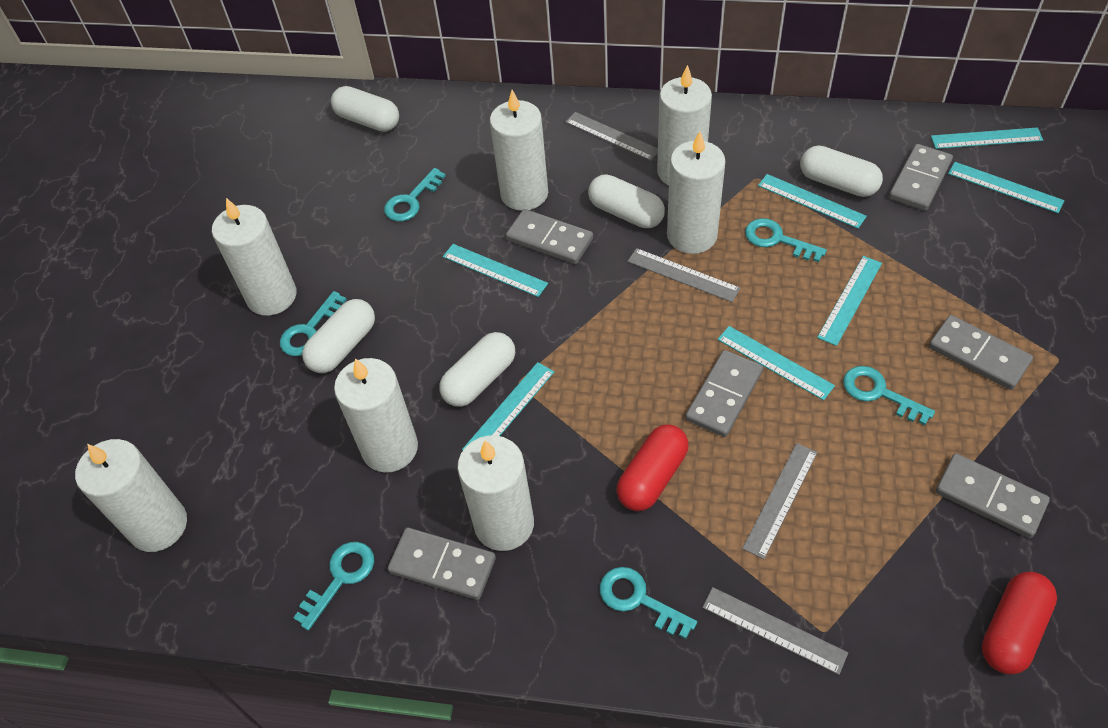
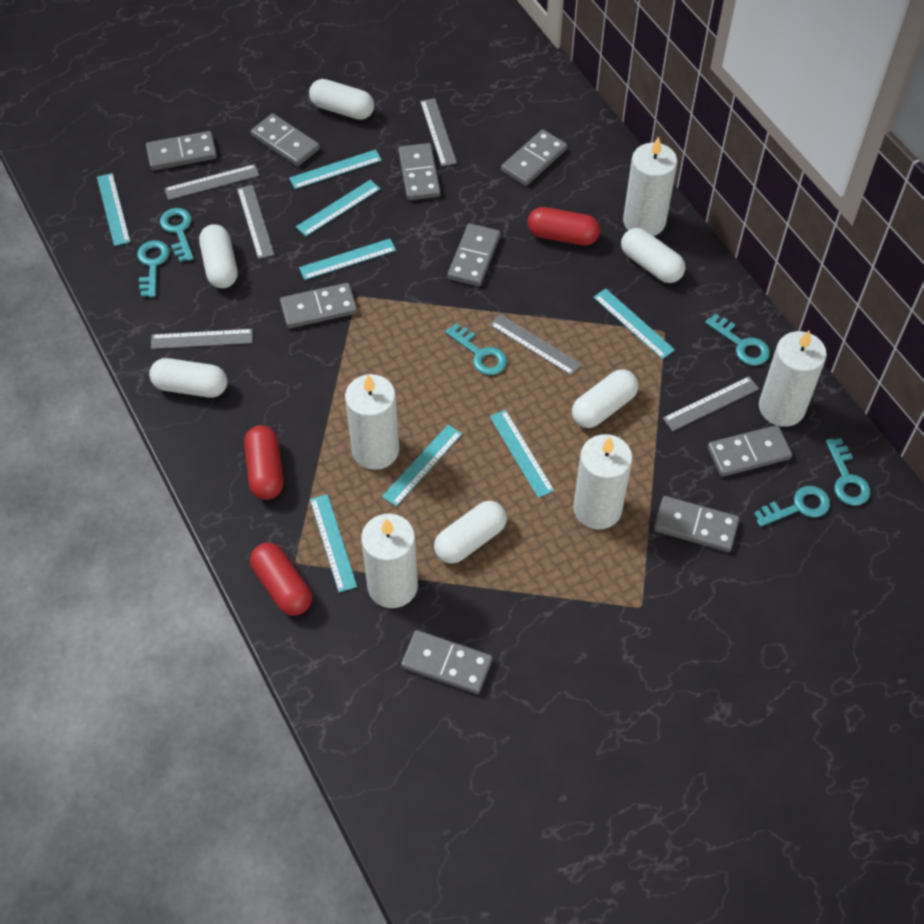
grey domino: 6 -> 9
grey ruler: 4 -> 6
red capsule: 2 -> 3
turquoise ruler: 7 -> 8
white candle: 7 -> 5
white capsule: 5 -> 6

